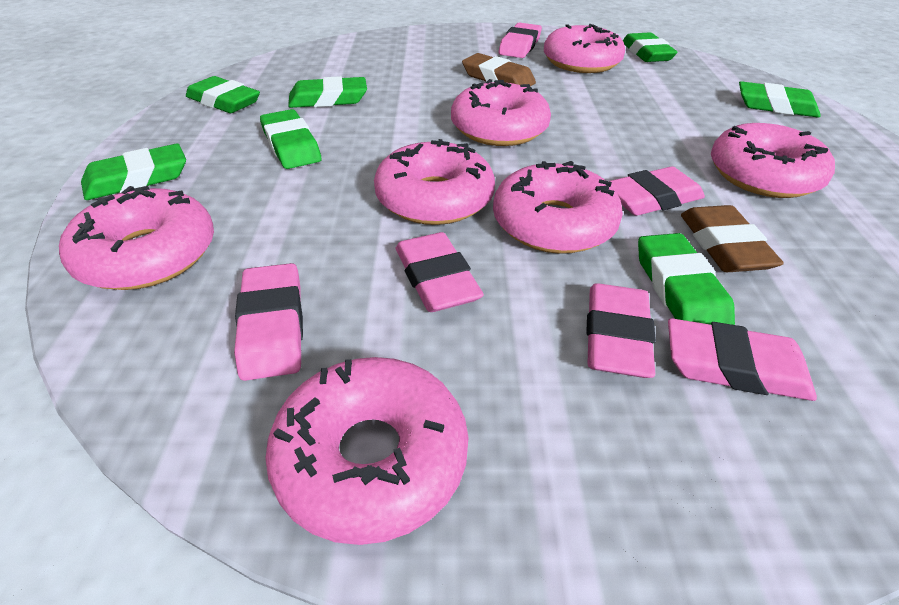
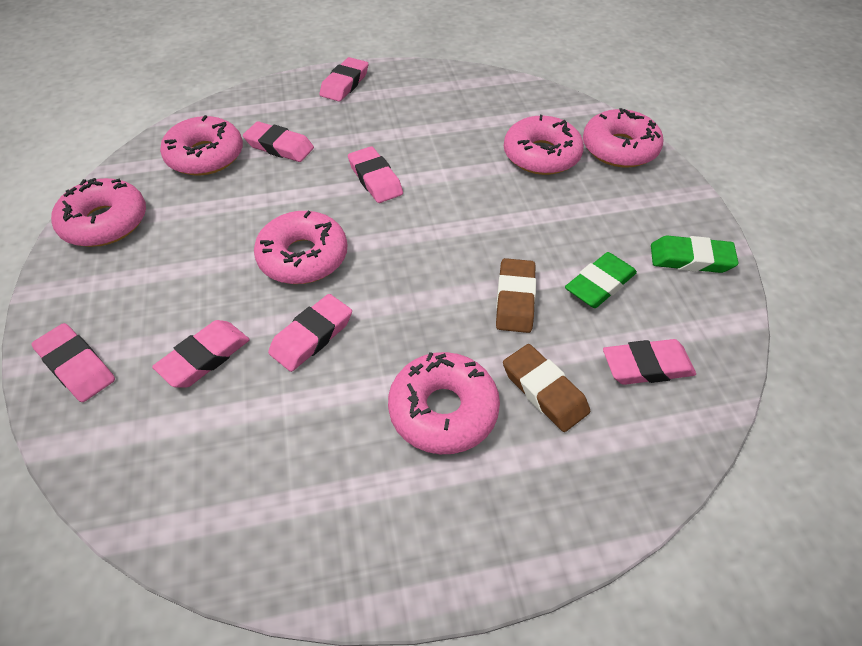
green eraser: 7 -> 2
pink donut: 7 -> 6
pink eraser: 6 -> 7

